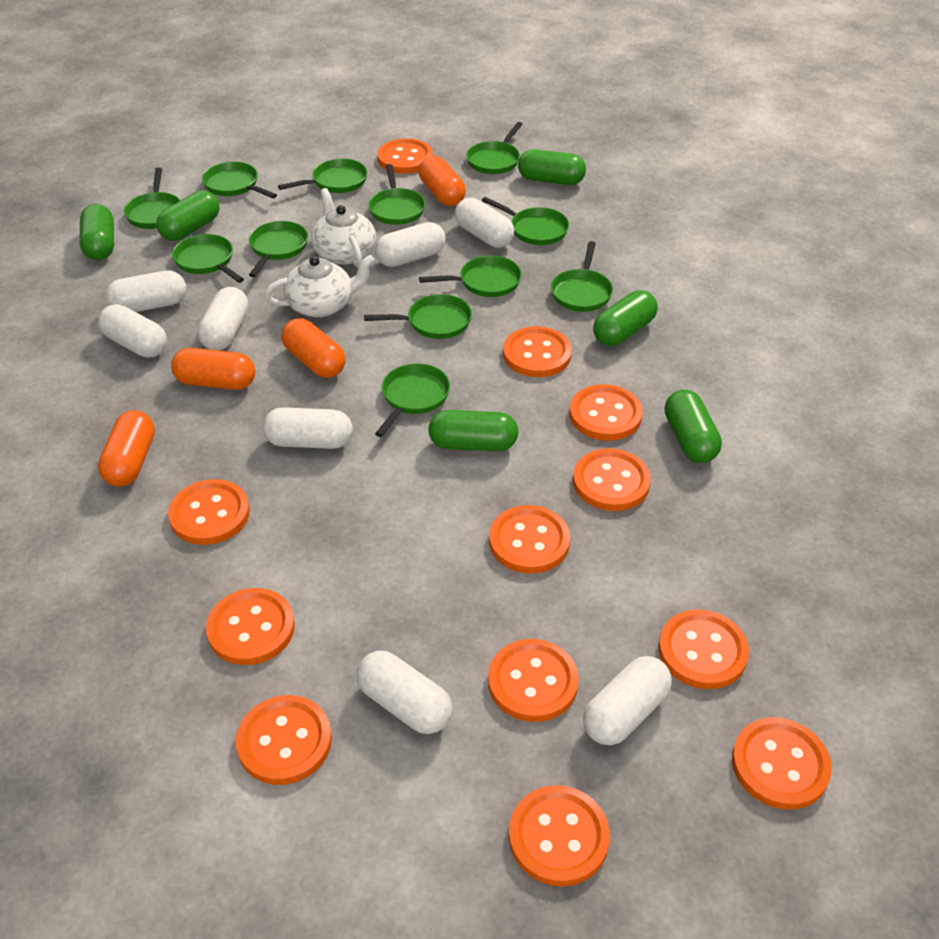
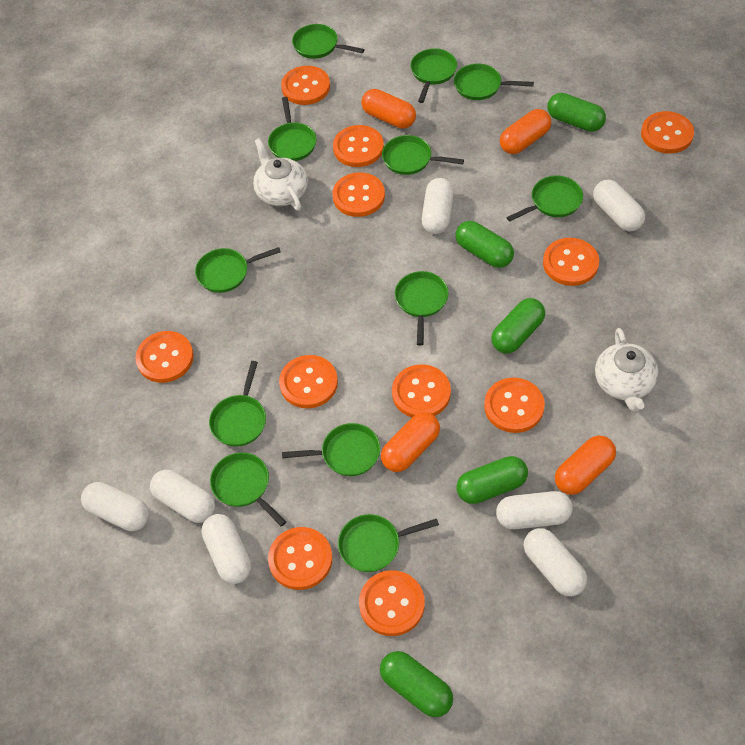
green capsule: 6 -> 5
orange button: 12 -> 11
white capsule: 8 -> 7

